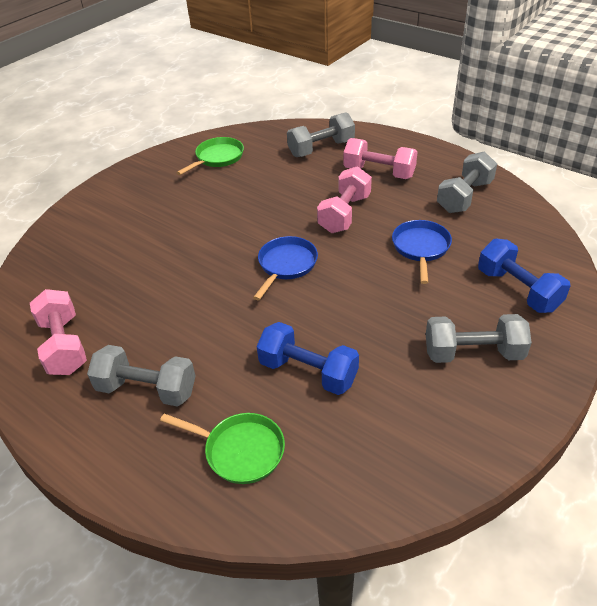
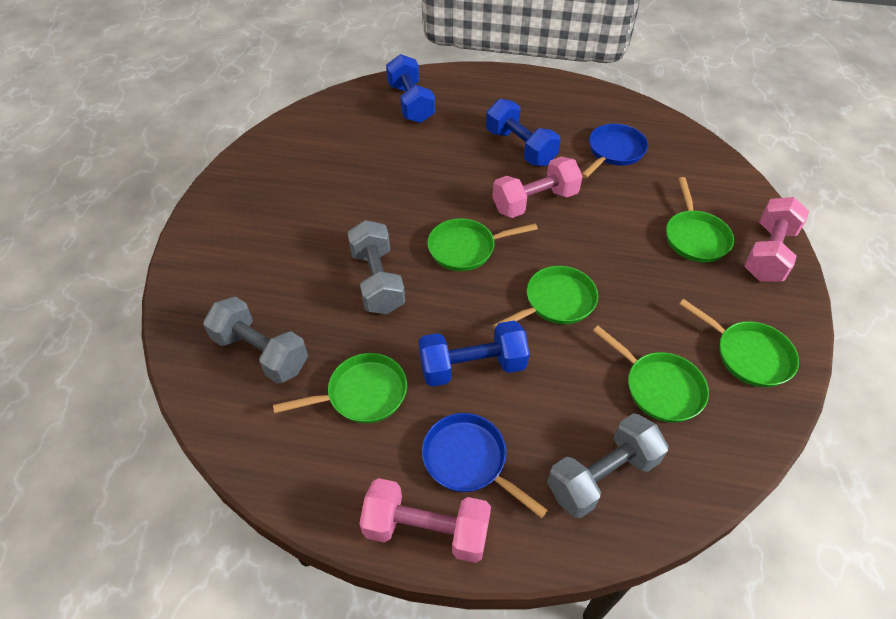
blue dumbbell: 2 -> 3
green pan: 2 -> 6
grey dumbbell: 4 -> 3

